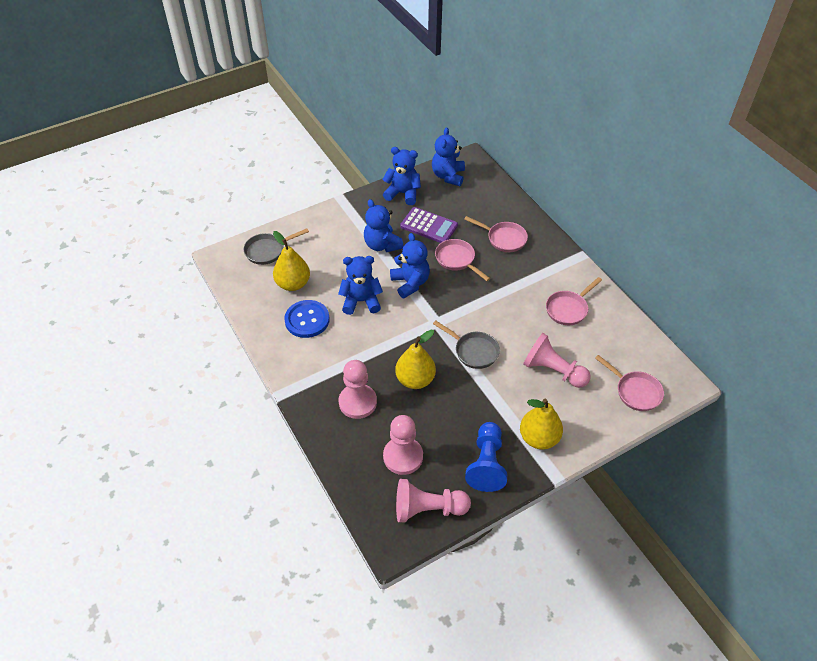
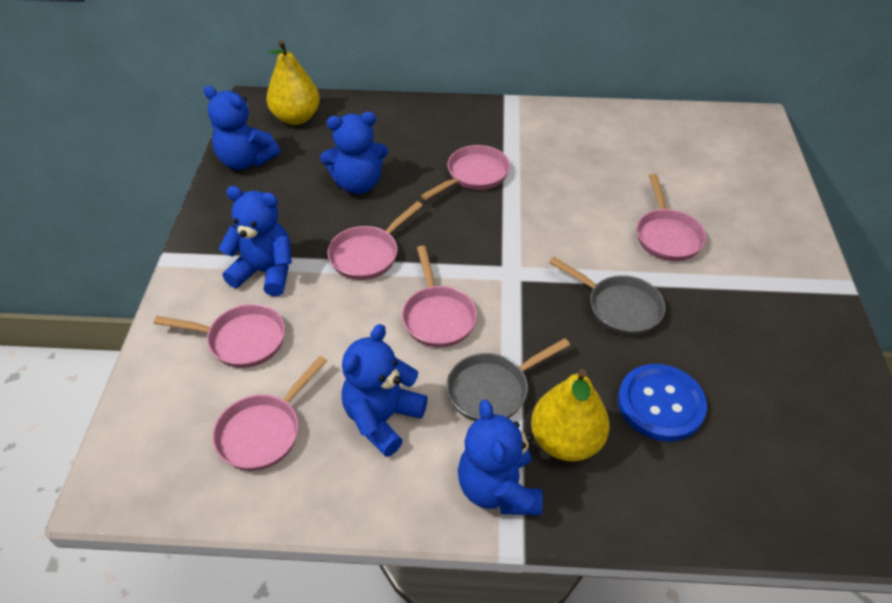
blue pawn: 1 -> 0
pink pan: 4 -> 6
pink pawn: 4 -> 0
purple calculator: 1 -> 0
yellow pear: 3 -> 2

